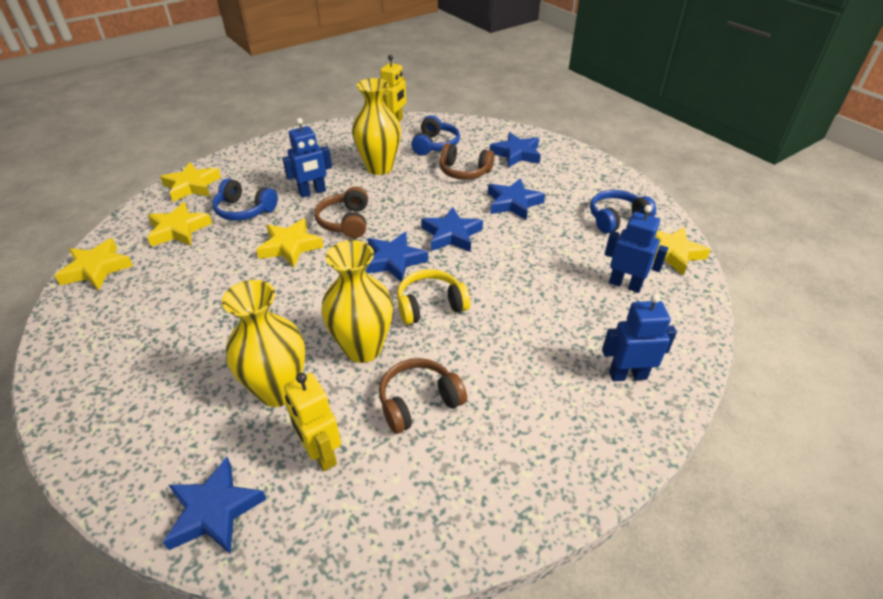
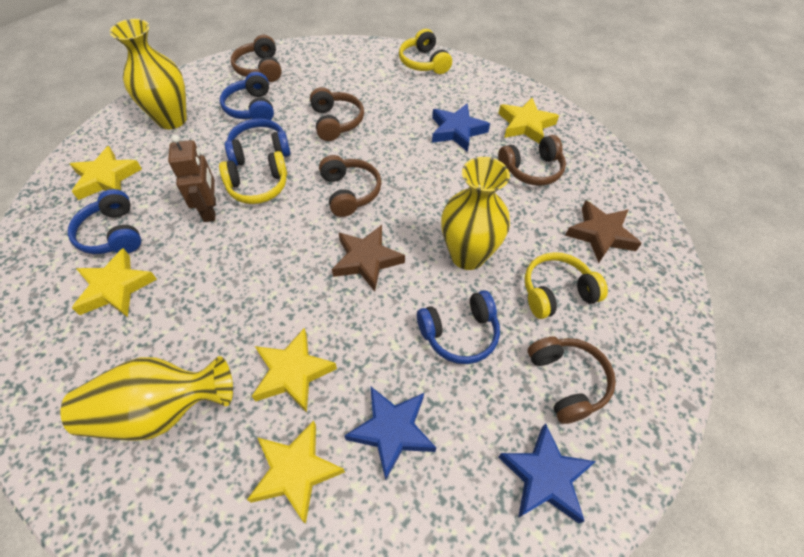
blue headphones: 3 -> 4
blue robot: 3 -> 0
blue star: 5 -> 3
brown headphones: 3 -> 5
brown robot: 0 -> 1
brown star: 0 -> 2
yellow headphones: 1 -> 3
yellow robot: 2 -> 0

